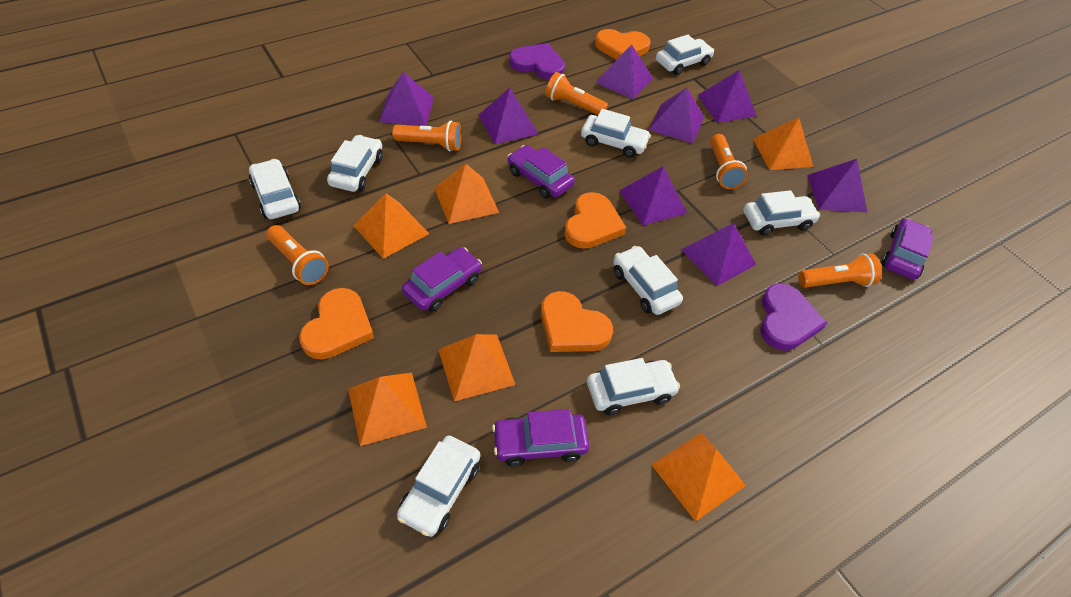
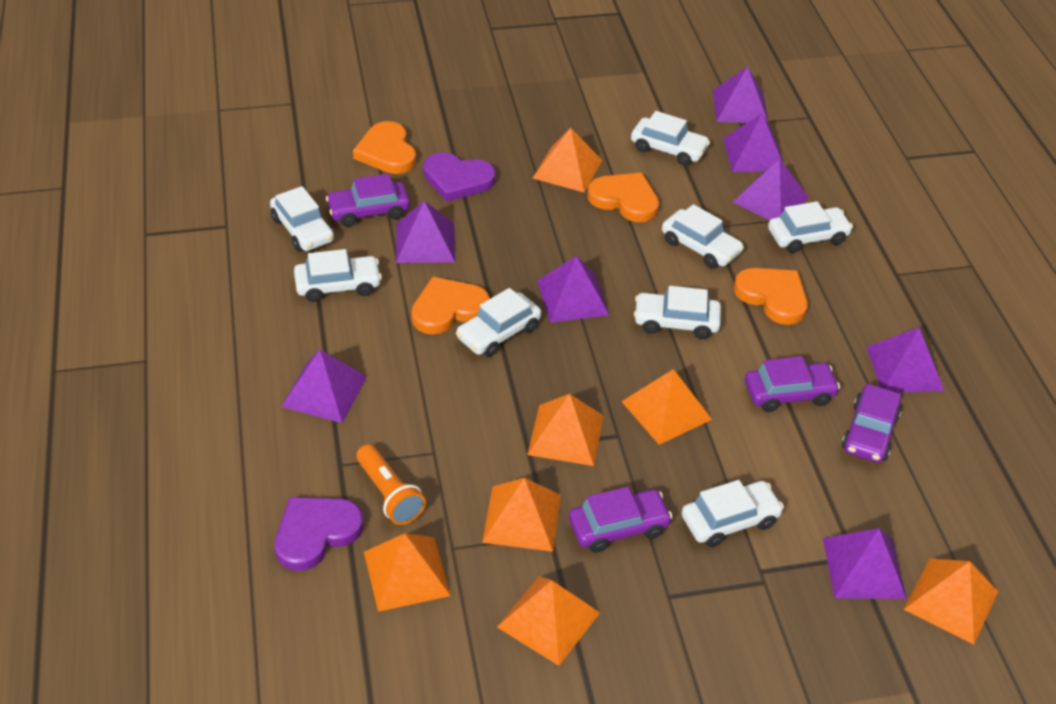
orange flashlight: 5 -> 1
orange pyramid: 6 -> 7

